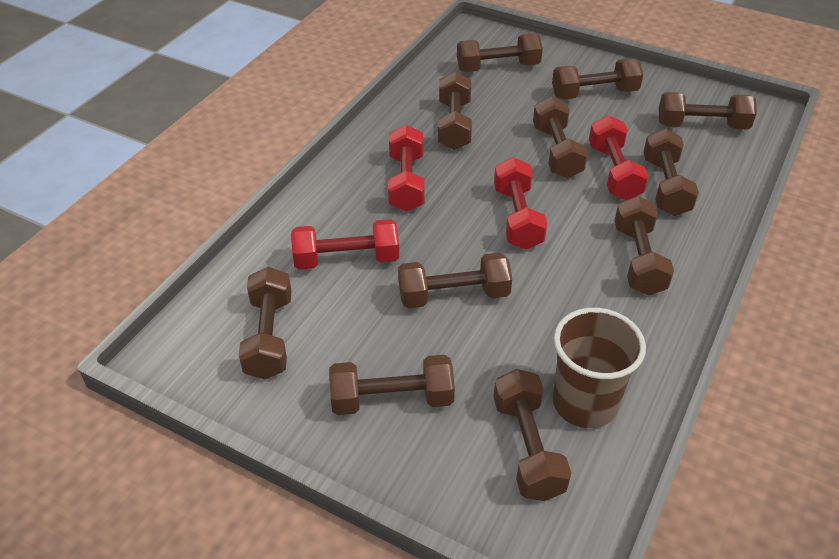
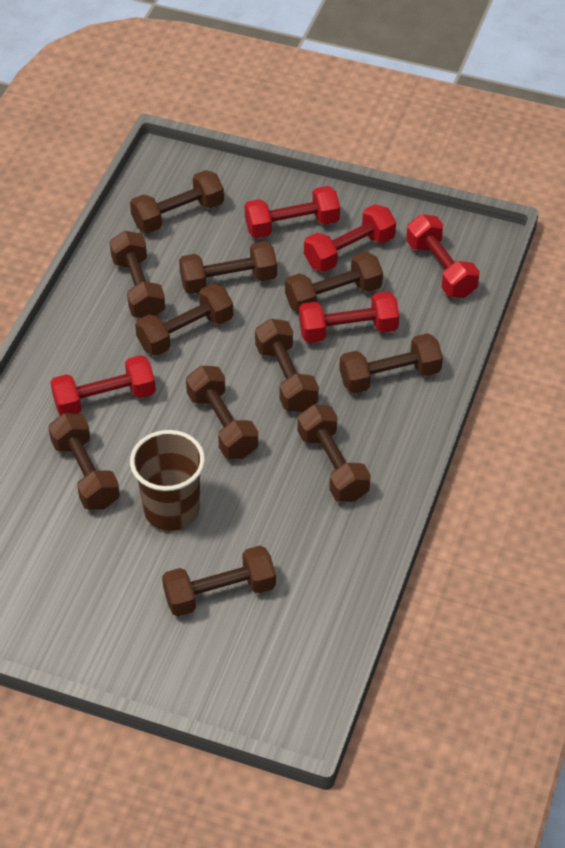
red dumbbell: 4 -> 5

